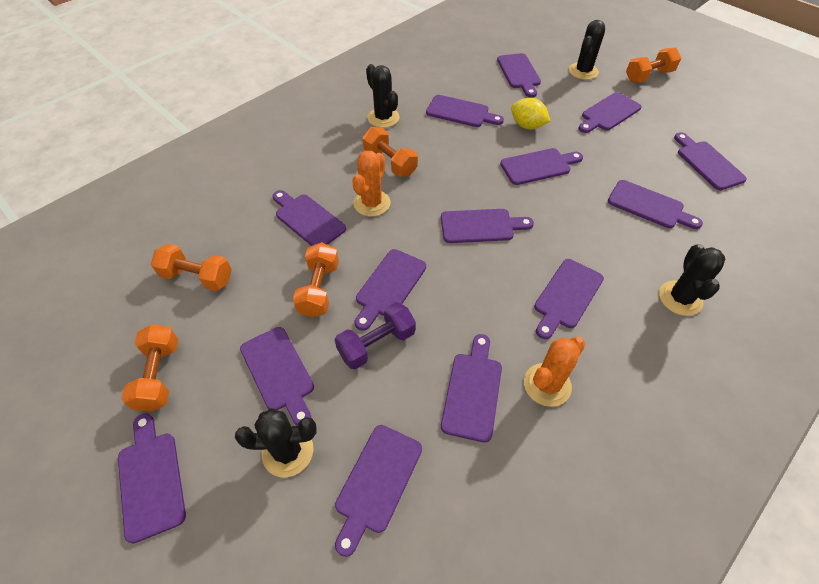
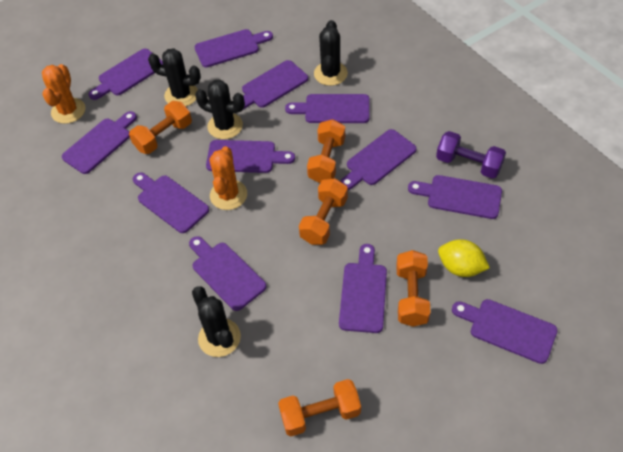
purple cutting board: 14 -> 12

